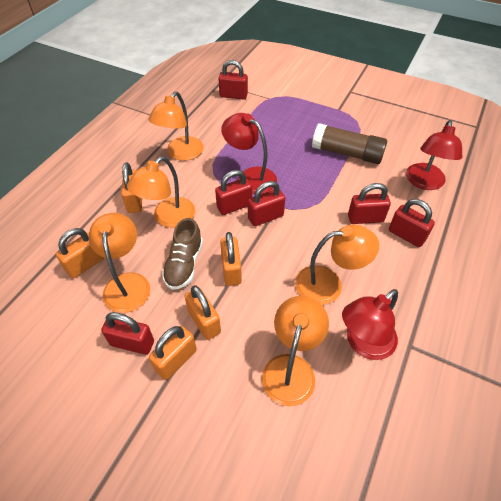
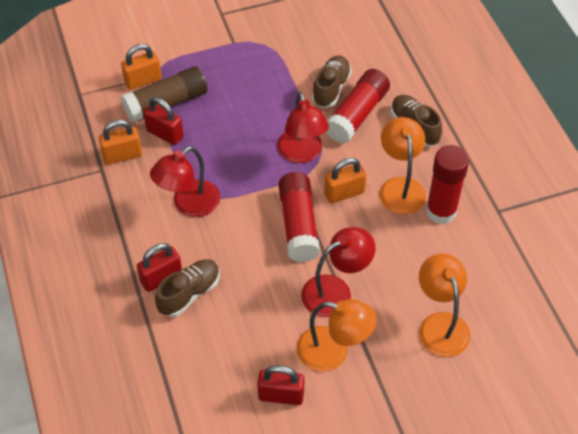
brown shoe: 1 -> 3
orange lamp: 5 -> 3
orange padlock: 5 -> 3
red glue stick: 0 -> 3
red padlock: 6 -> 3

